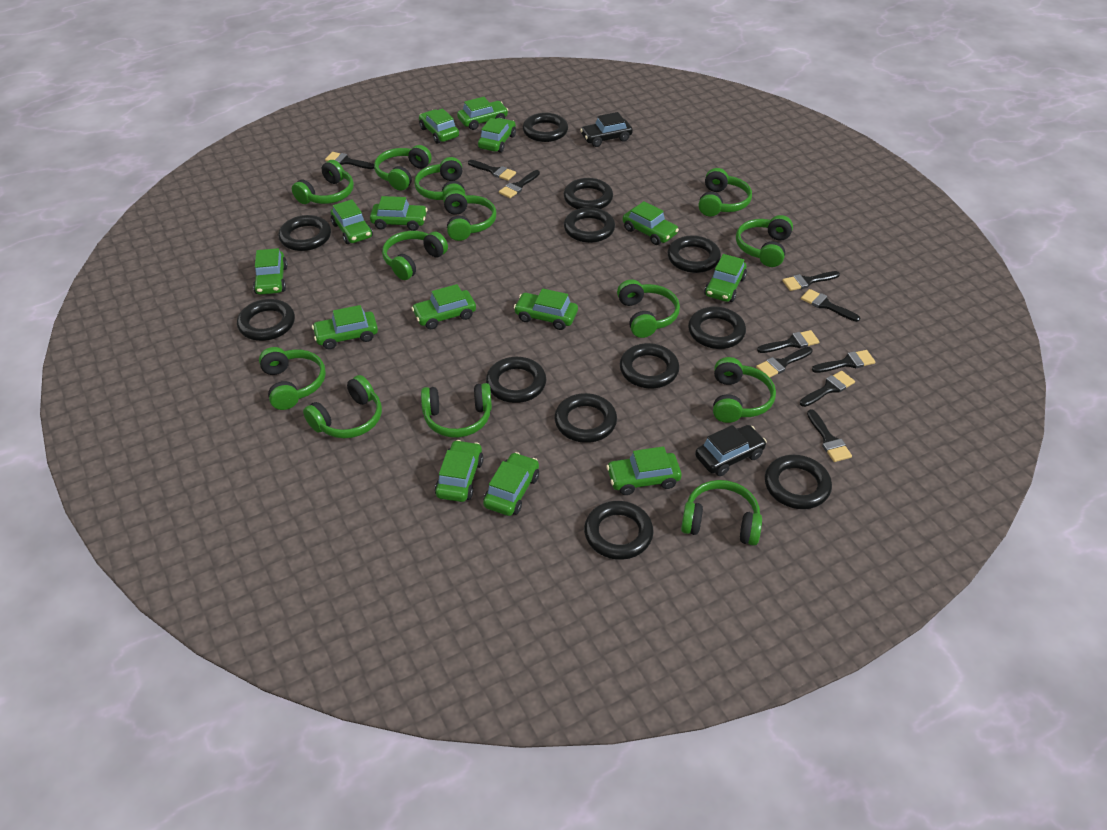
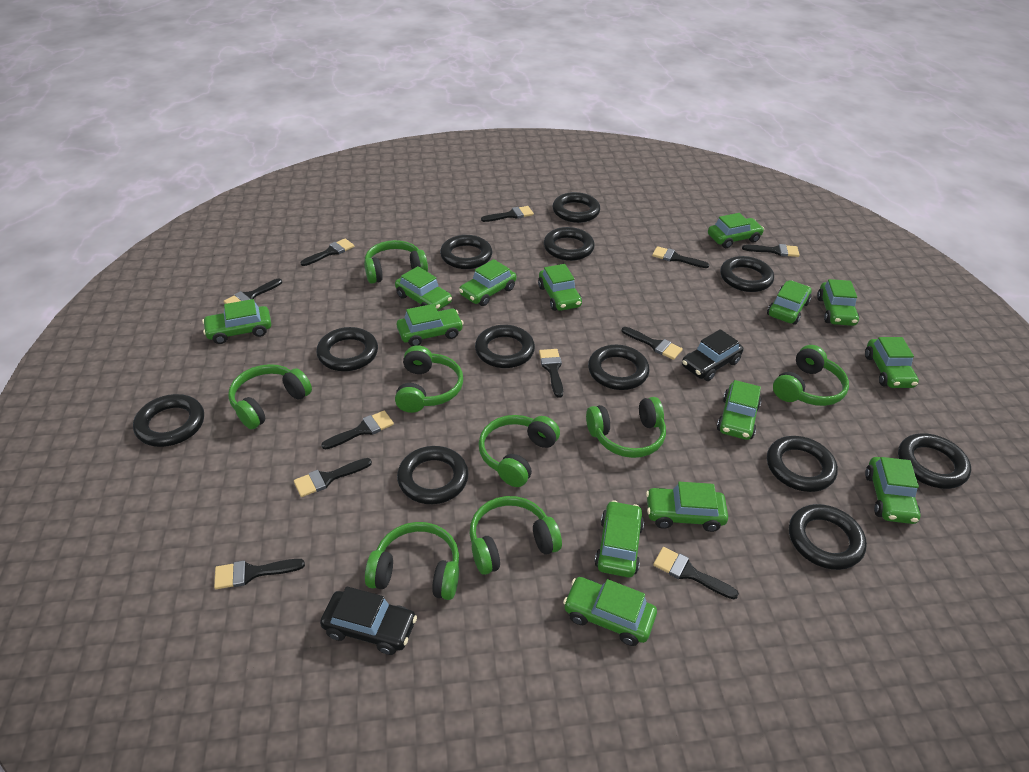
black brush: 10 -> 11
green headphones: 13 -> 8

